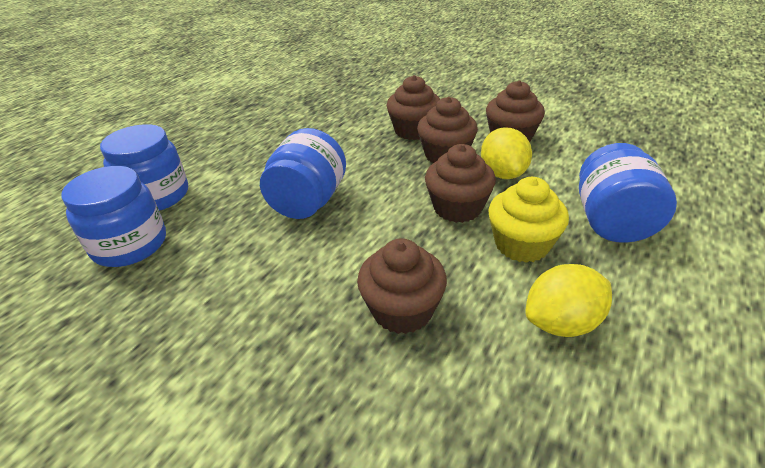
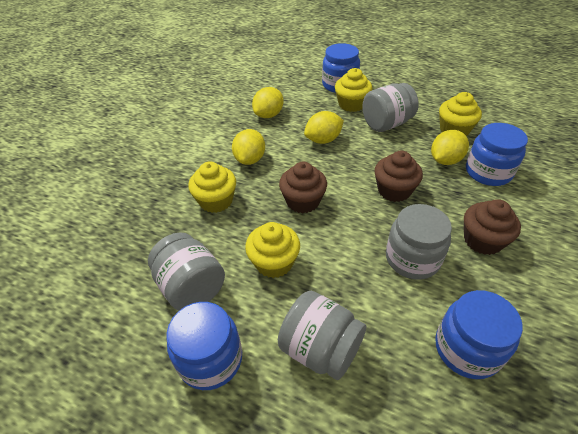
brown cupcake: 5 -> 3
grey jar: 0 -> 4
yellow cupcake: 1 -> 4
yellow lemon: 2 -> 4

